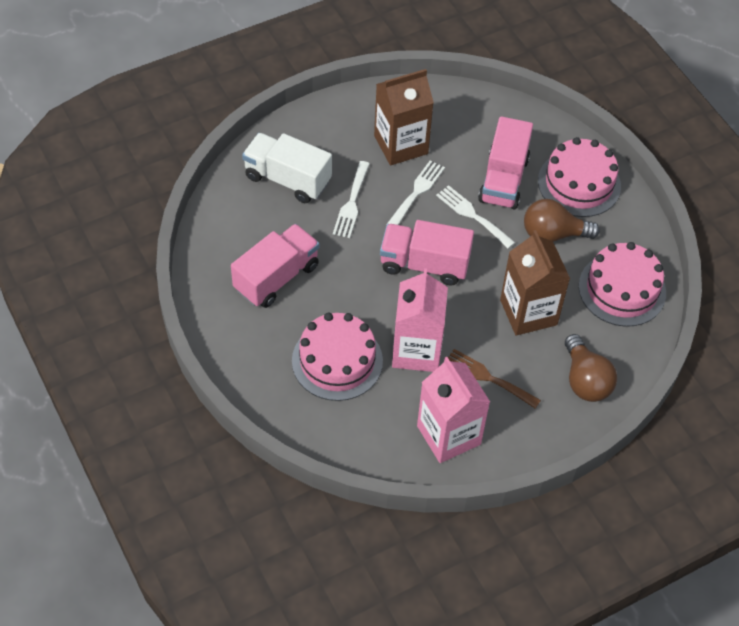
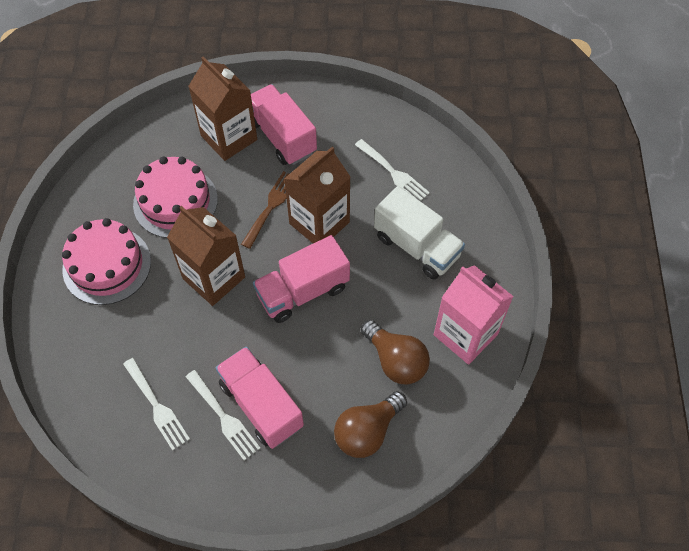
brown carton: 2 -> 3
pink cake: 3 -> 2
pink carton: 2 -> 1

